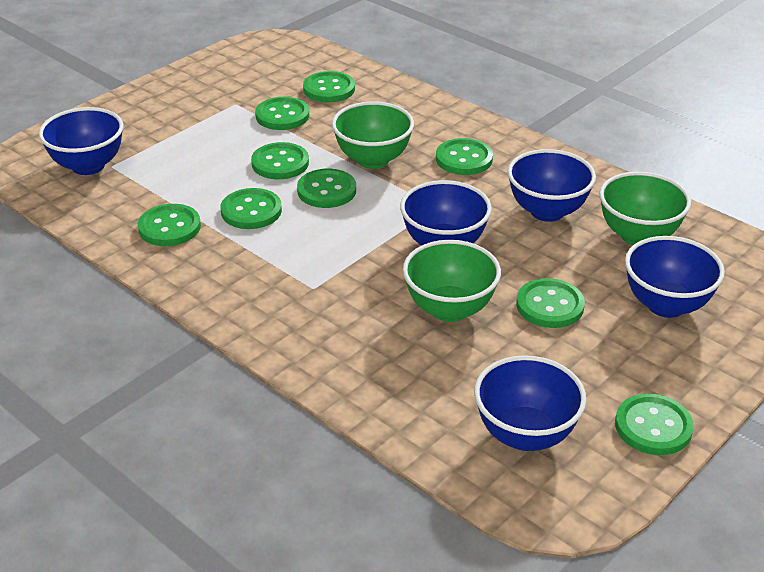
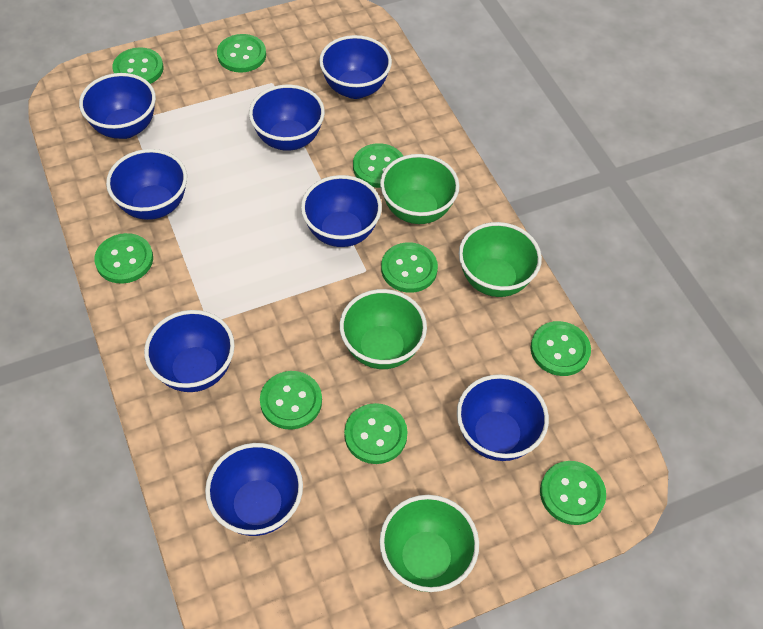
blue bowl: 5 -> 8
green bowl: 3 -> 4

